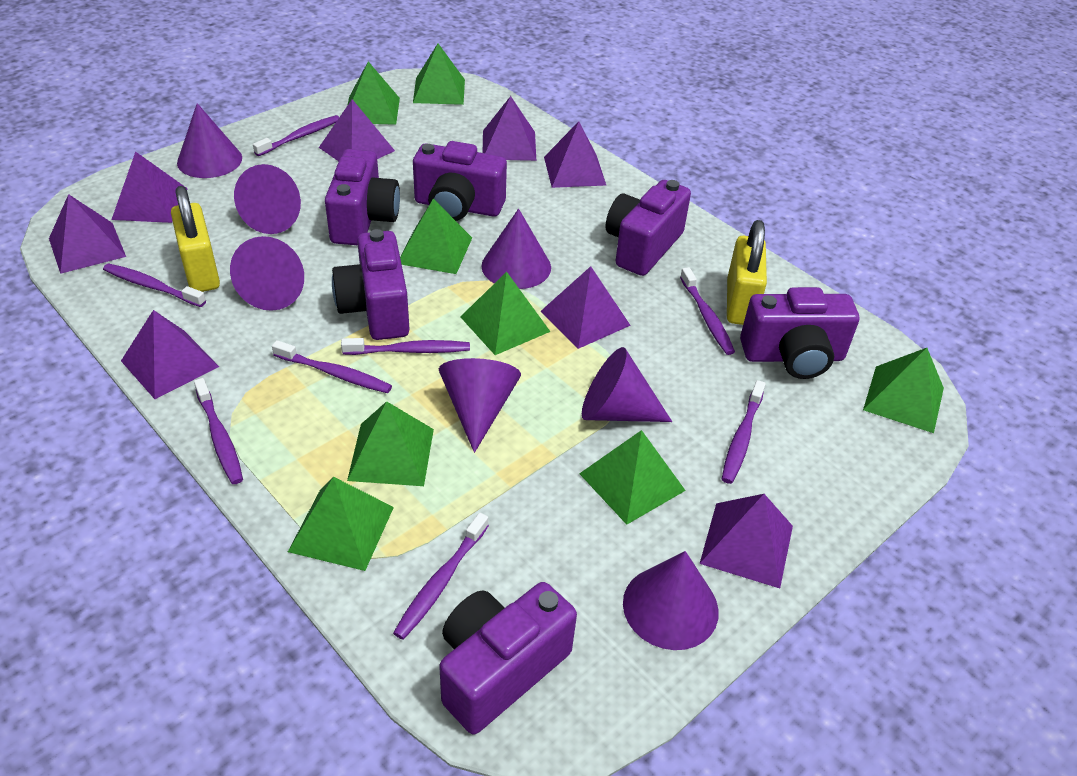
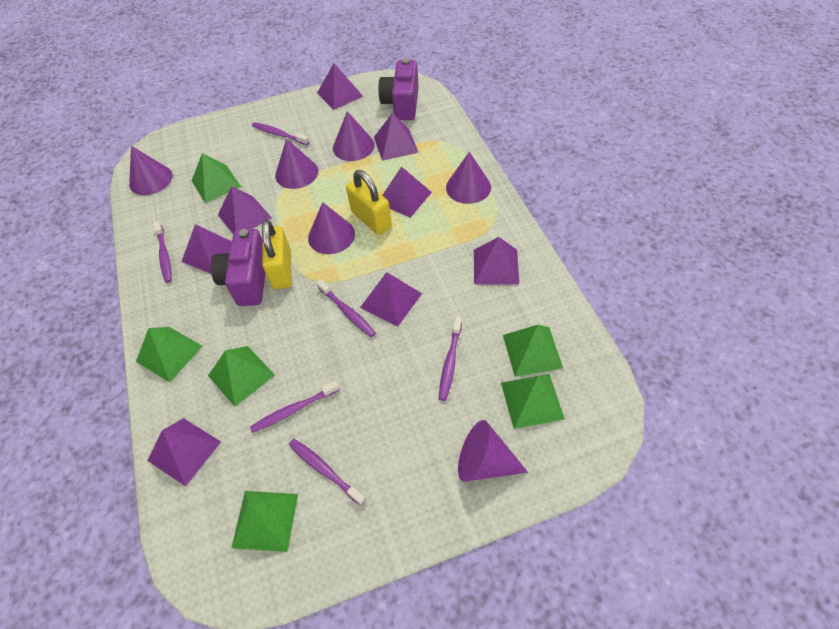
green pyramid: 8 -> 6
purple camera: 6 -> 2
purple cone: 7 -> 6
purple toothbrush: 8 -> 6

